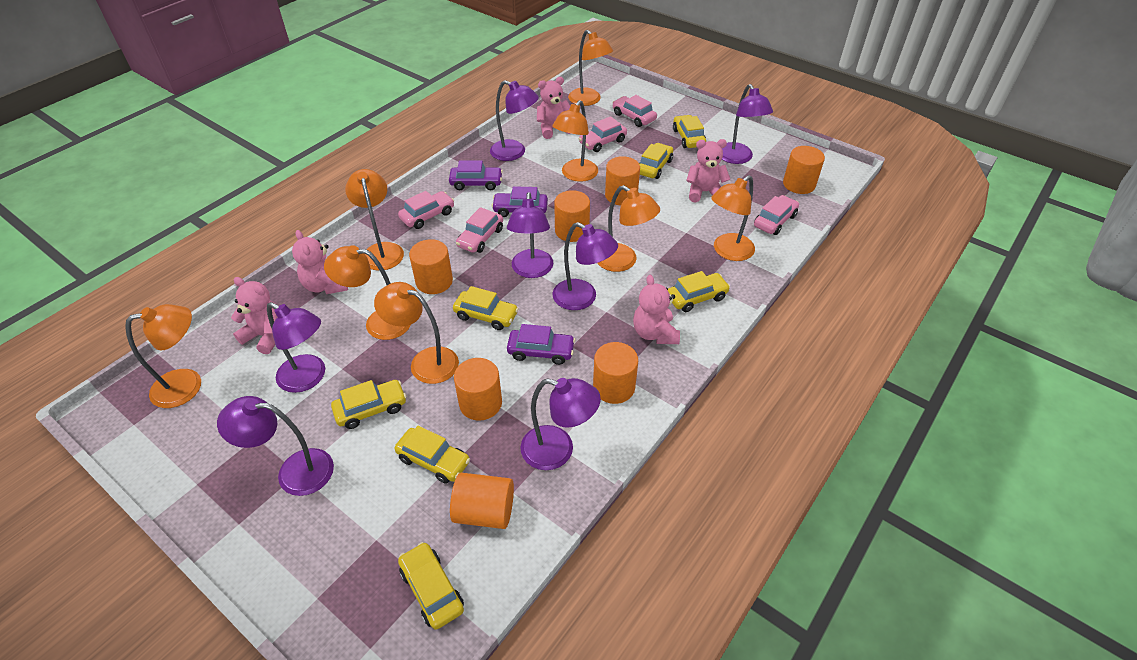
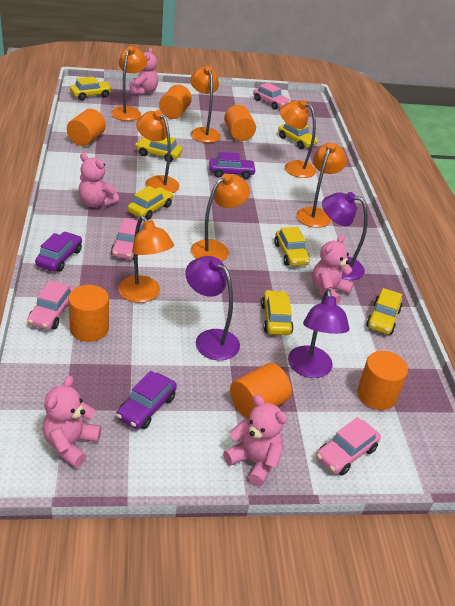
orange cylinder: 7 -> 6
orange lamp: 8 -> 7
pink car: 5 -> 4
purple lamp: 7 -> 3

